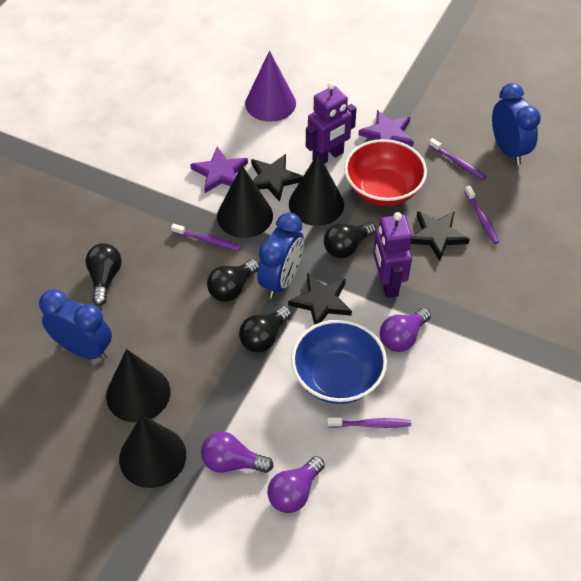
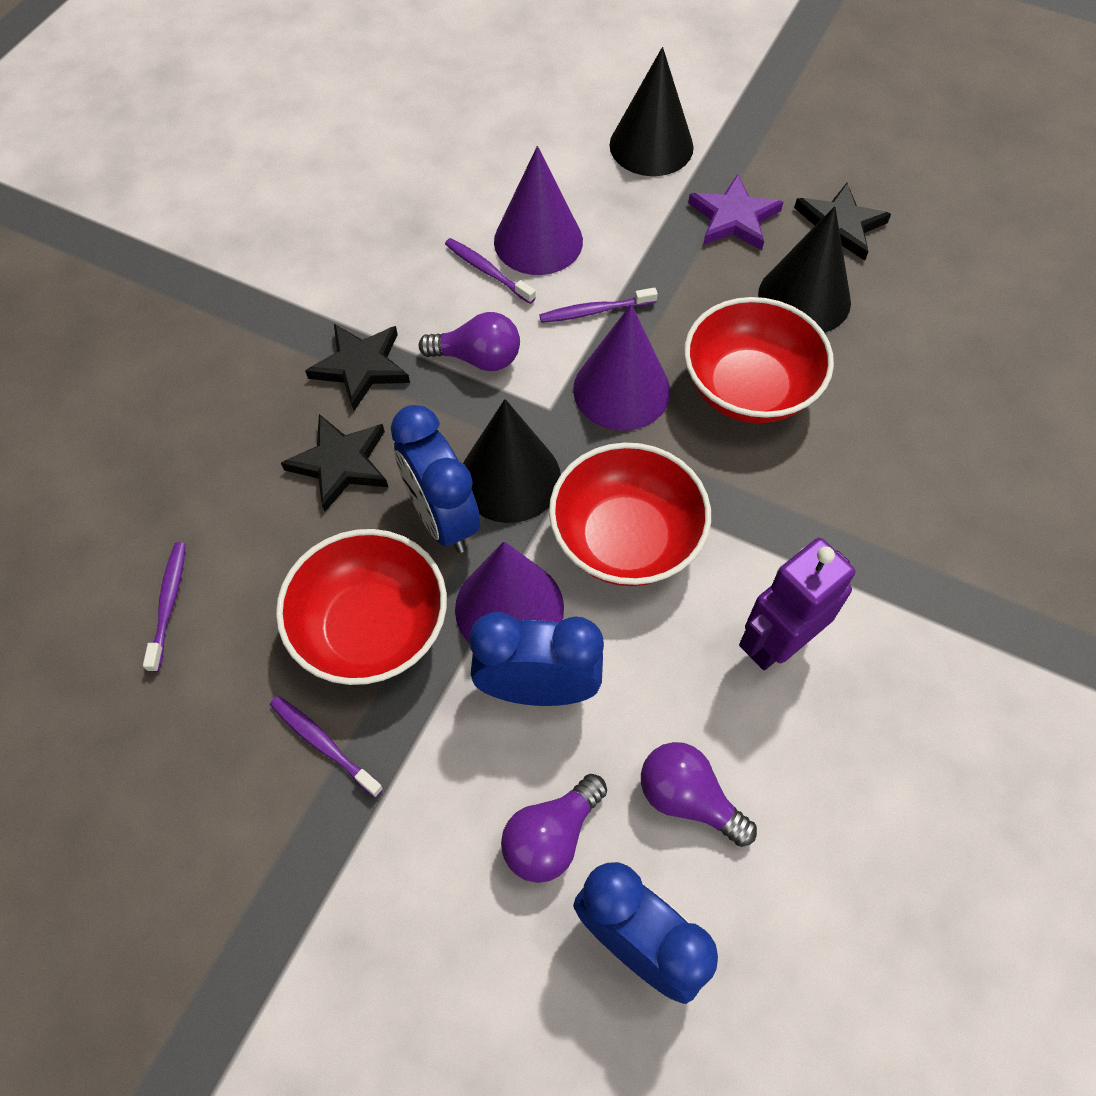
black cone: 4 -> 3
black light bulb: 4 -> 0
blue bowl: 1 -> 0
purple cone: 1 -> 3
purple robot: 2 -> 1
purple star: 2 -> 1
red bowl: 1 -> 3

